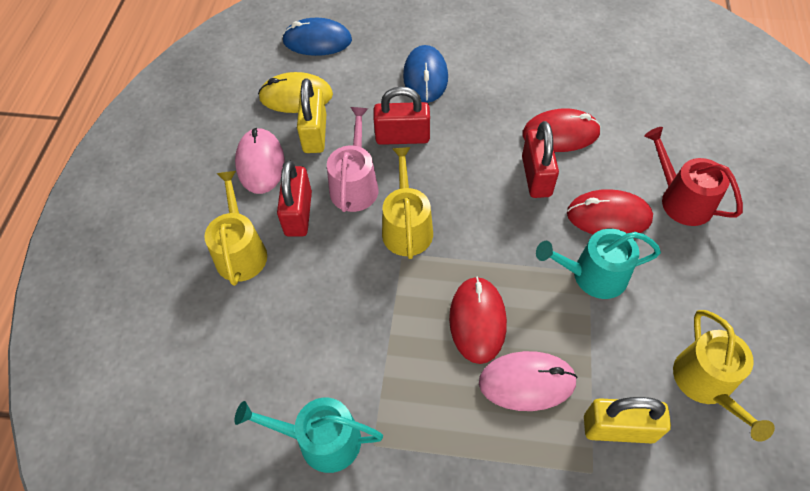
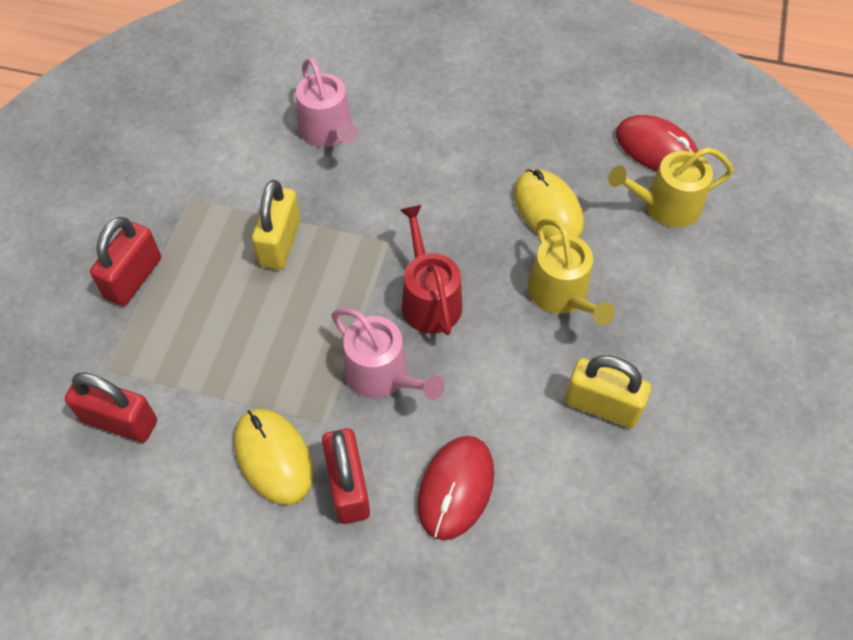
blue mouse: 2 -> 0
pink mouse: 2 -> 0
pink watering can: 1 -> 2
red mouse: 3 -> 2
turquoise watering can: 2 -> 0
yellow mouse: 1 -> 2
yellow watering can: 3 -> 2

